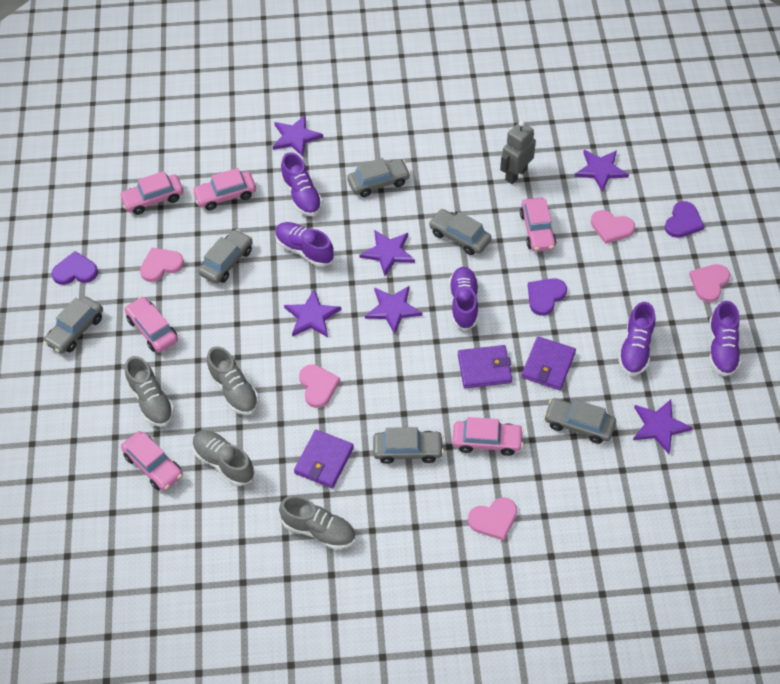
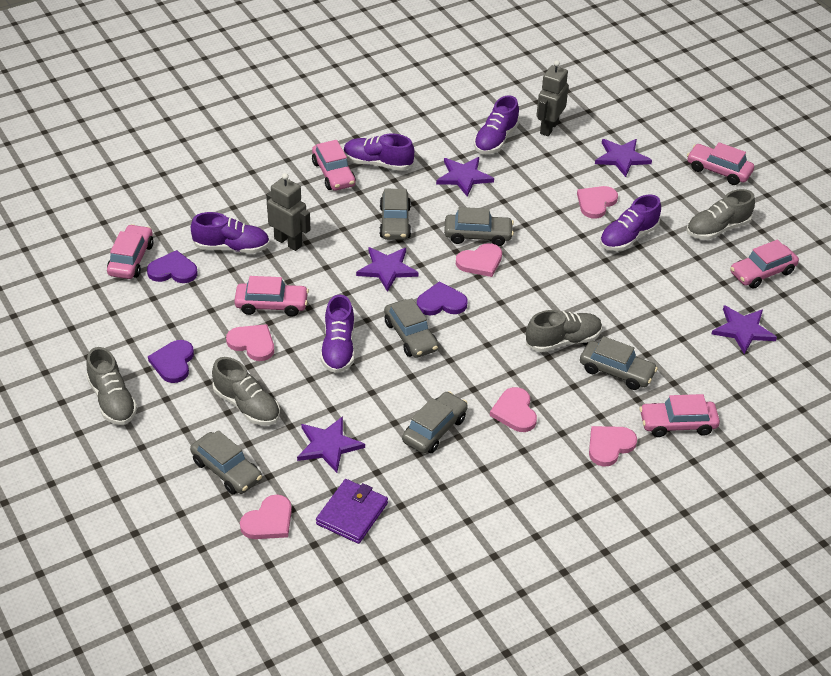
grey robot: 1 -> 2
pink heart: 5 -> 6
purple star: 6 -> 5
purple wallet: 3 -> 1

